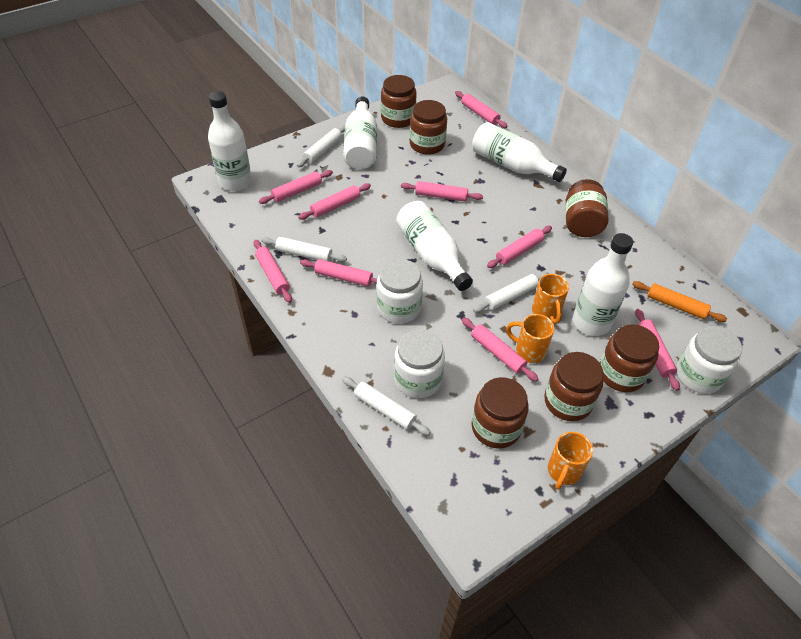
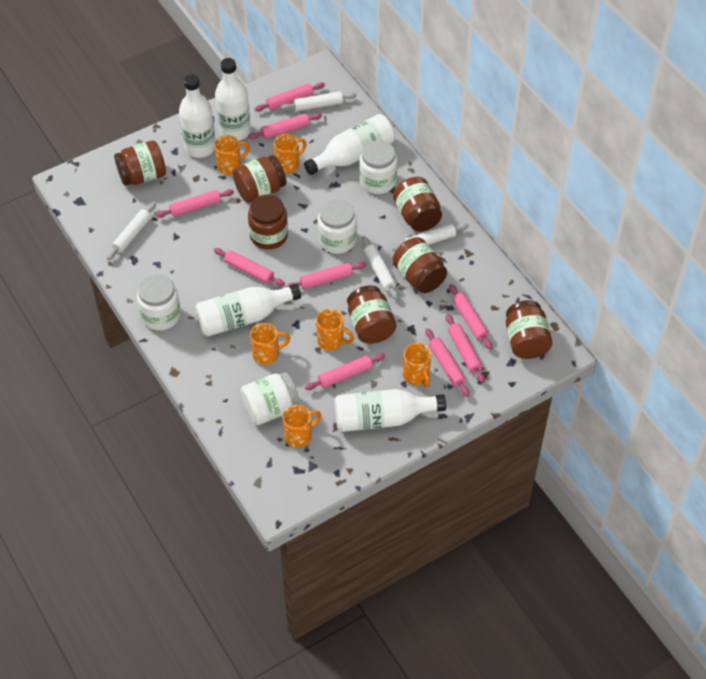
brown jar: 6 -> 7
orange mug: 3 -> 6
orange rolling pin: 1 -> 0
white jar: 3 -> 4

